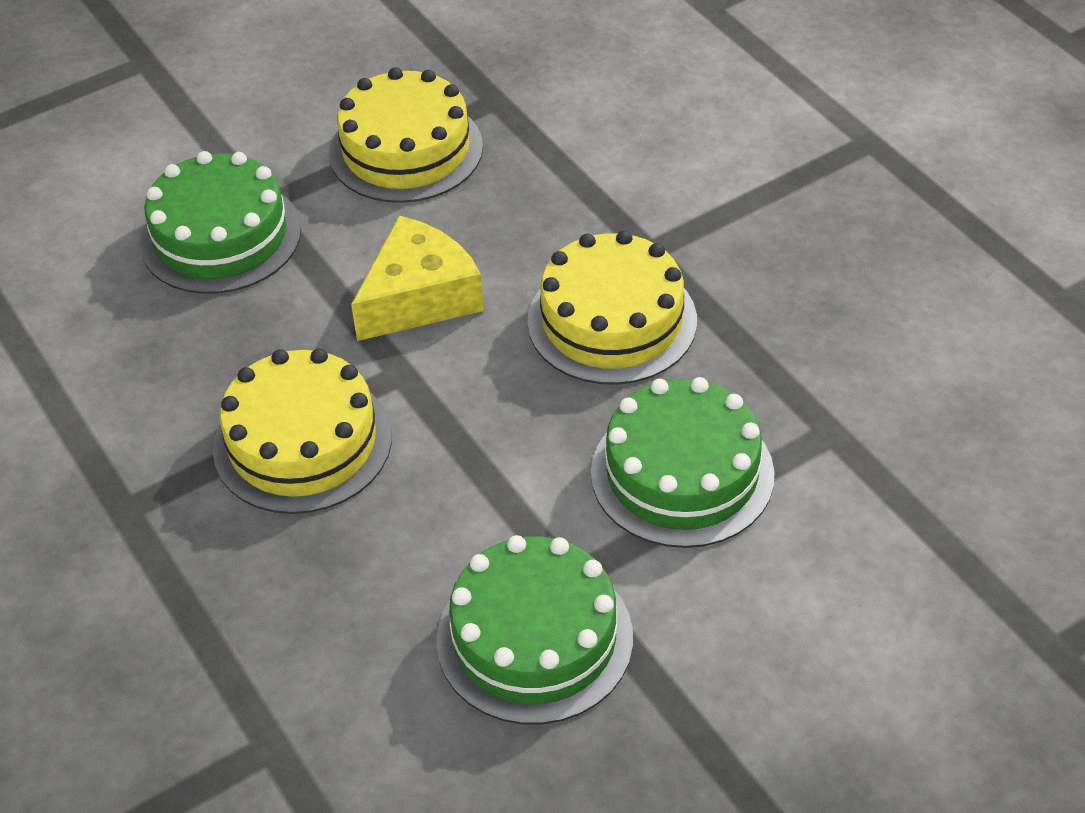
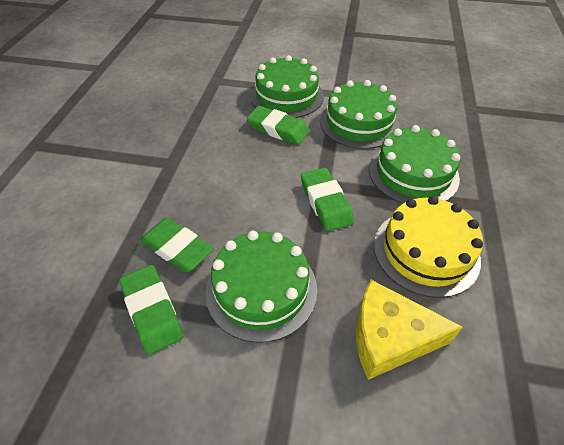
green cake: 3 -> 4
green eraser: 0 -> 4
yellow cake: 3 -> 1

